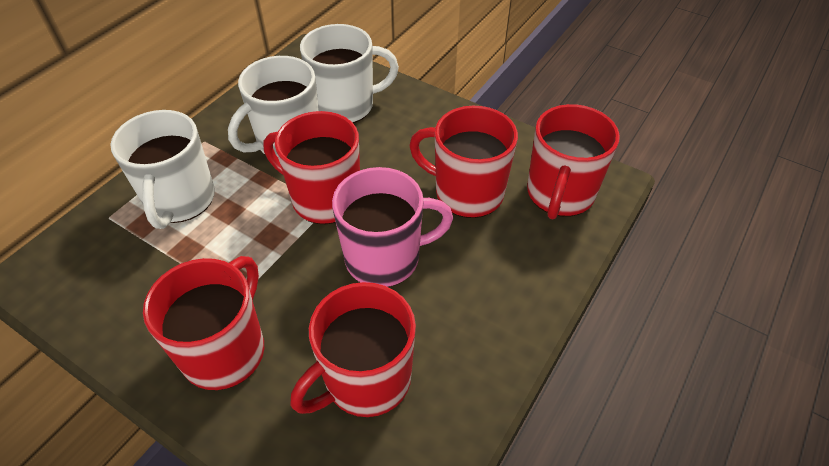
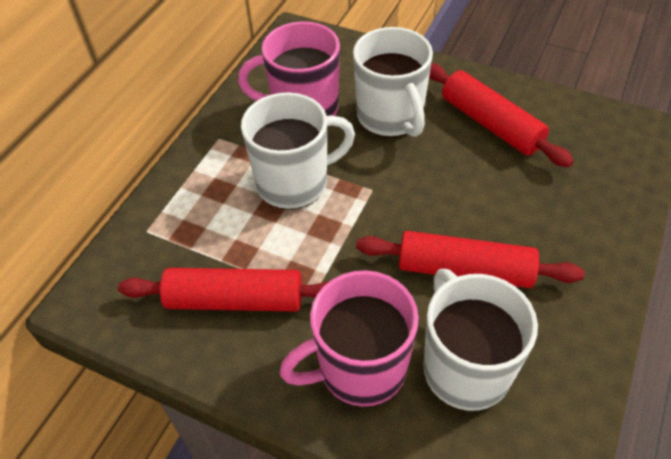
pink mug: 1 -> 2
red mug: 5 -> 0
red rolling pin: 0 -> 3

